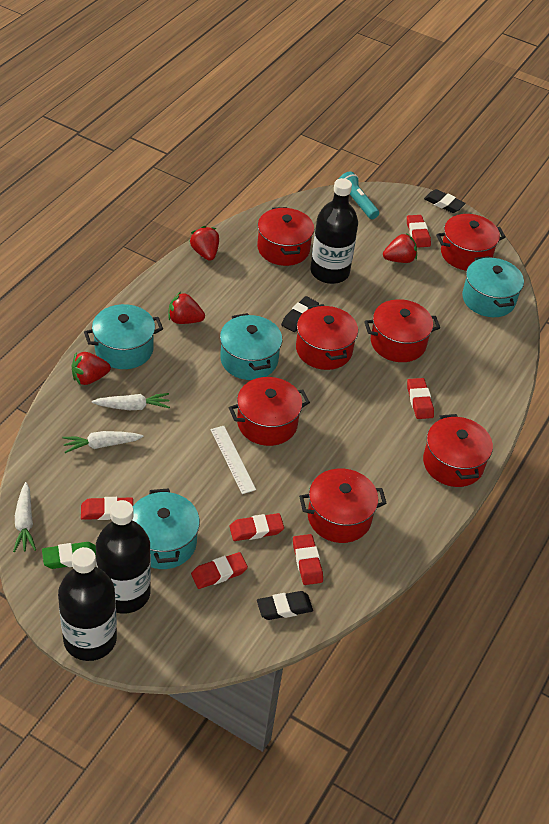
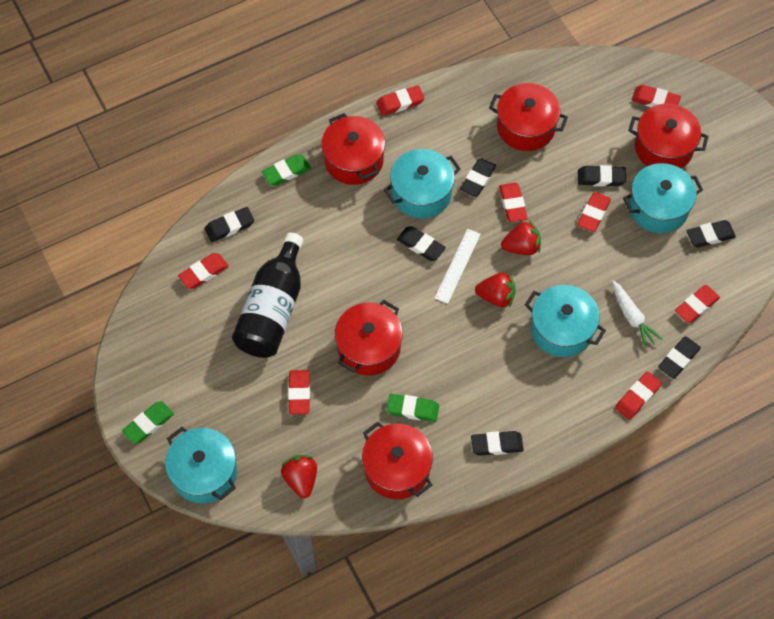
black bottle: 3 -> 1
black eraser: 3 -> 7
green eraser: 1 -> 3
red eraser: 6 -> 8
red pot: 7 -> 5
red strawberry: 4 -> 3
turquoise flashlight: 1 -> 0
white carrot: 3 -> 1

